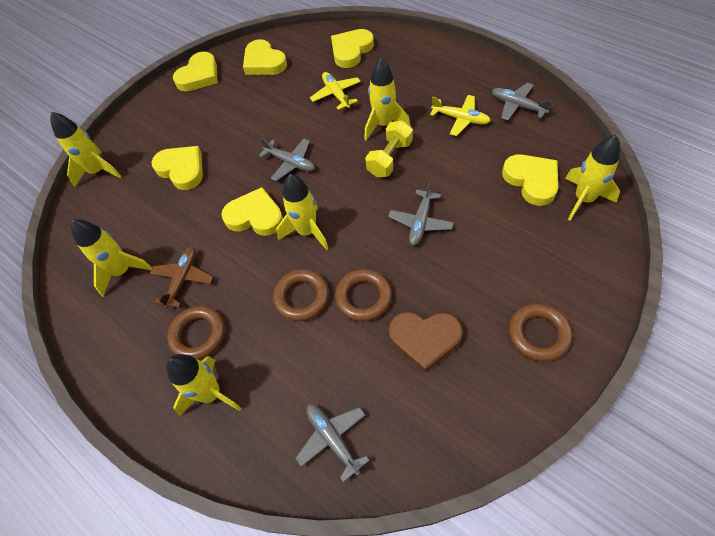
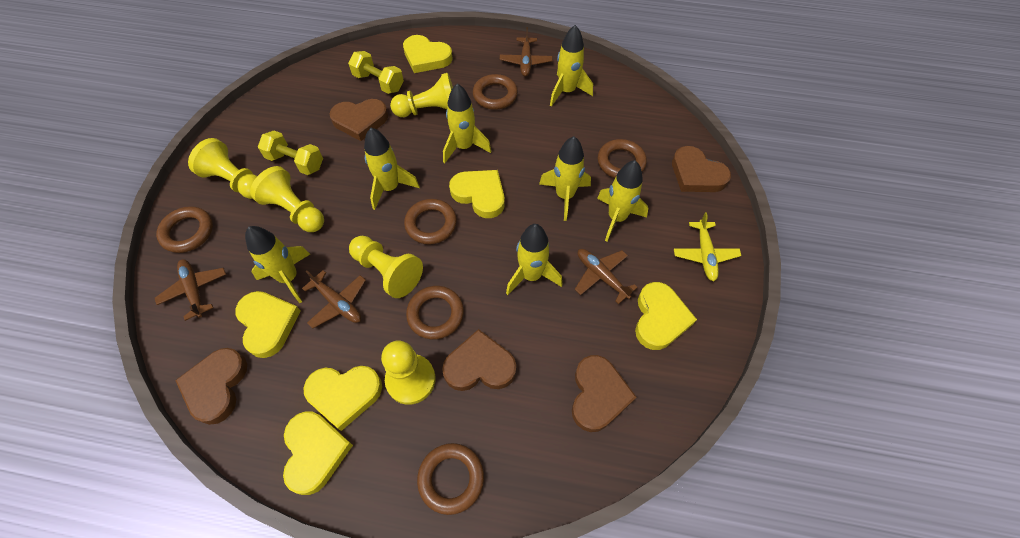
brown heart: 1 -> 5
brown plane: 1 -> 4
brown ring: 4 -> 6
grey plane: 4 -> 0
yellow dumbbell: 1 -> 2
yellow pawn: 0 -> 5
yellow plane: 2 -> 1
yellow rocket: 6 -> 7

